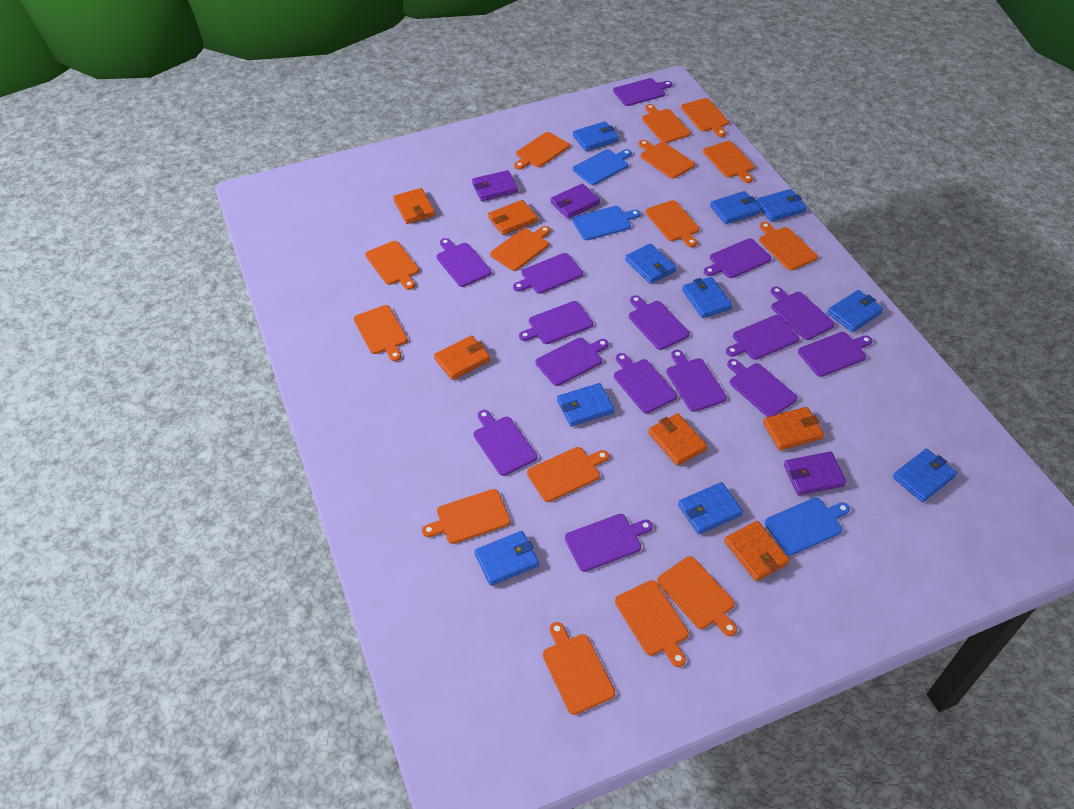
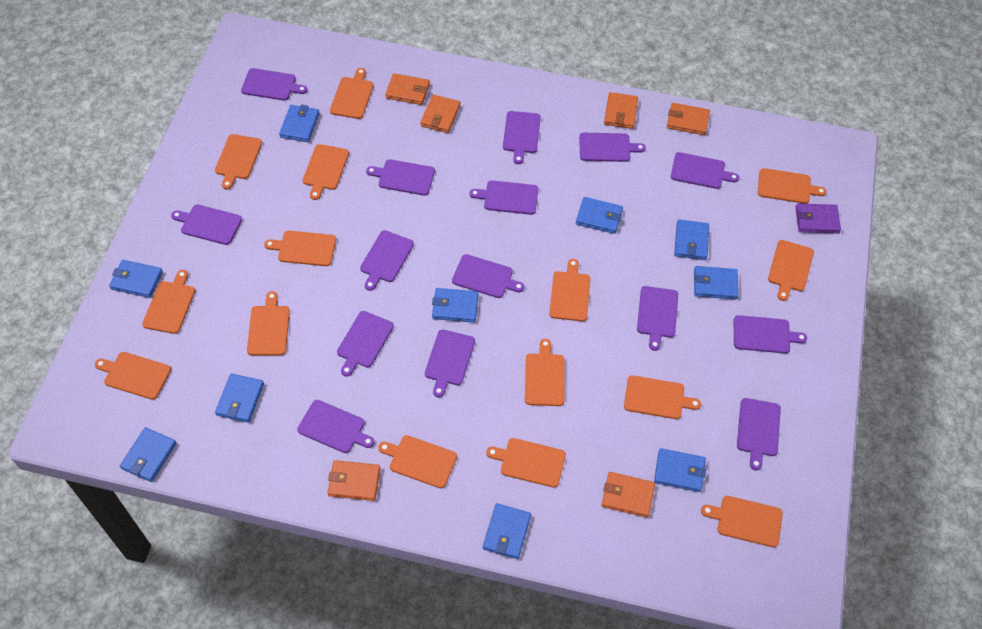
blue cutting board: 3 -> 0
purple wallet: 3 -> 1

